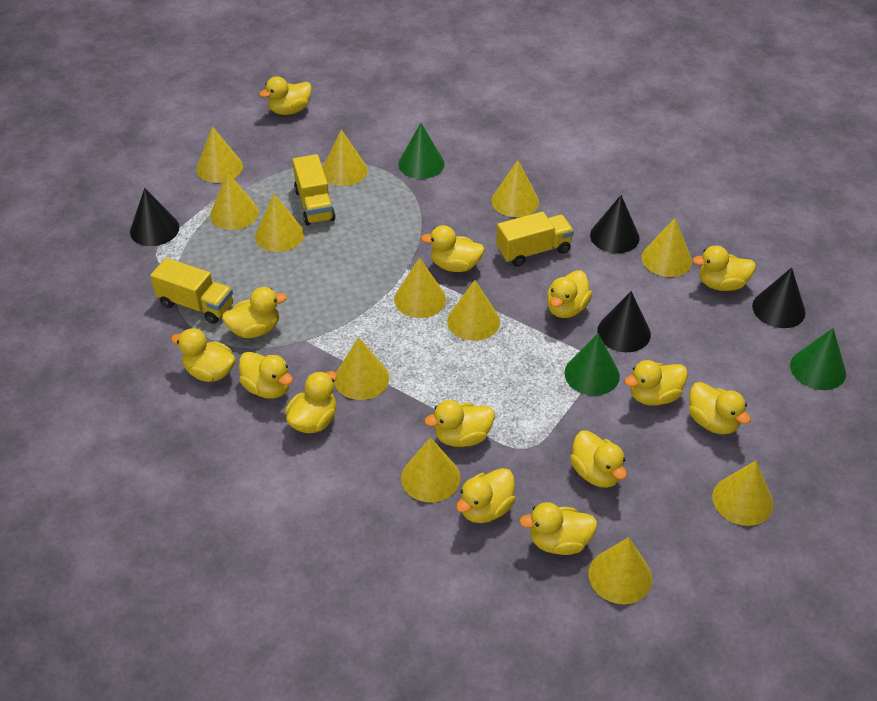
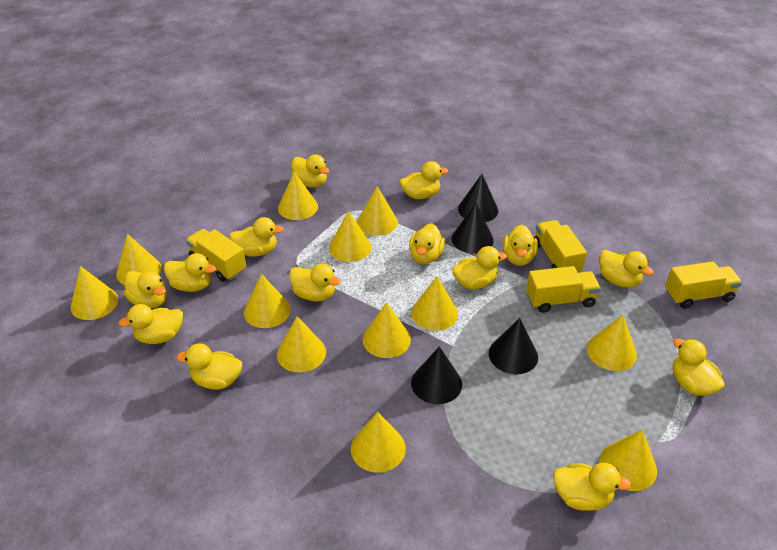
green cone: 3 -> 0
yellow truck: 3 -> 4

